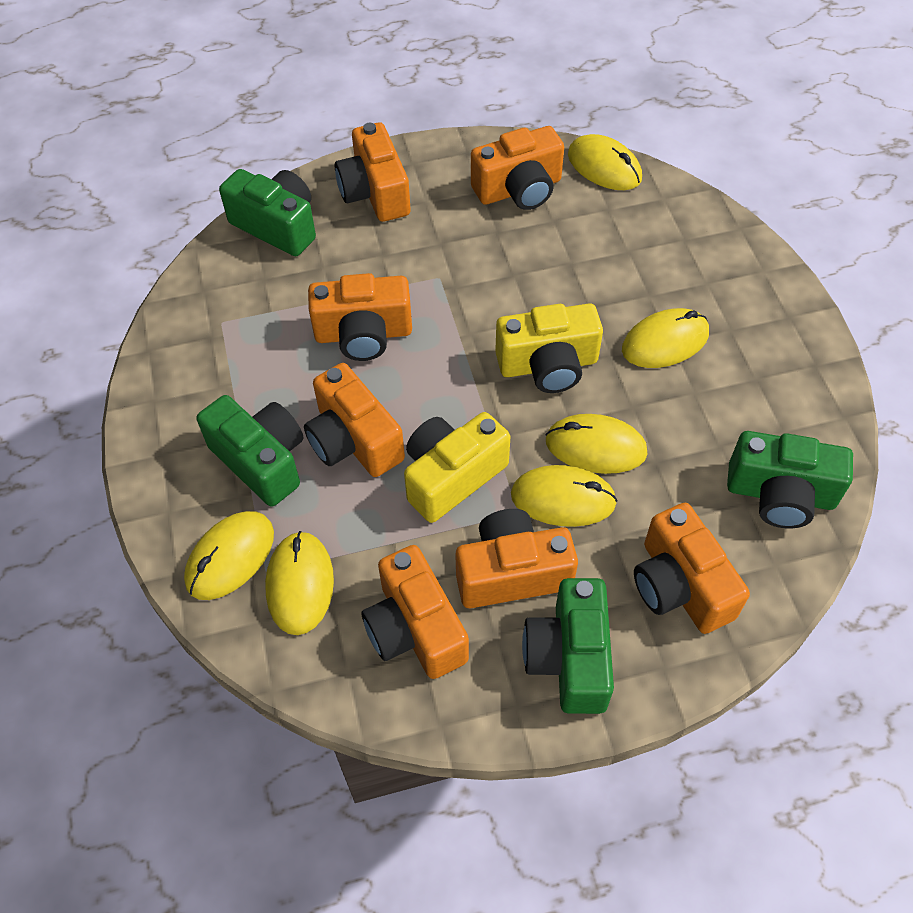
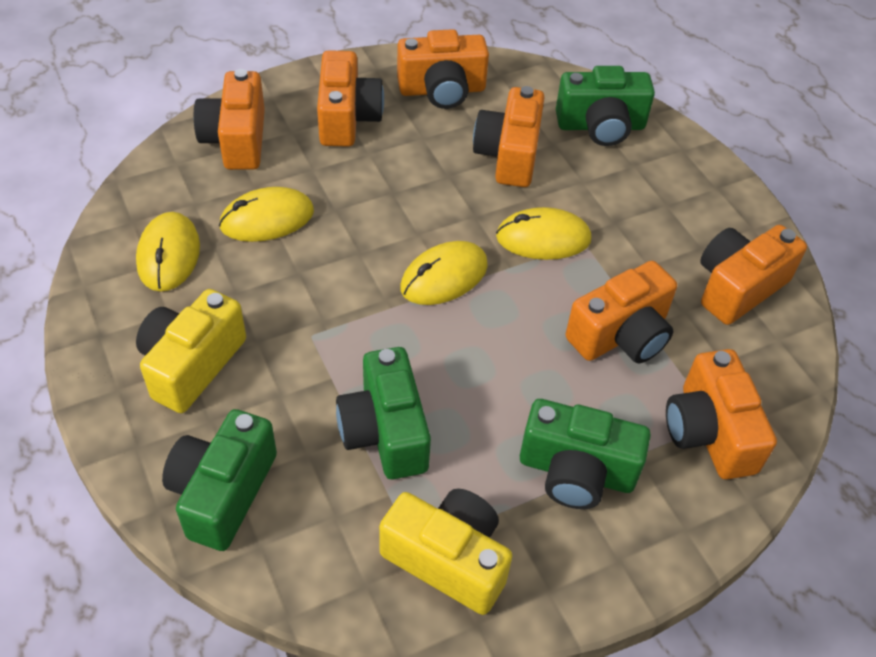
yellow mouse: 6 -> 4

